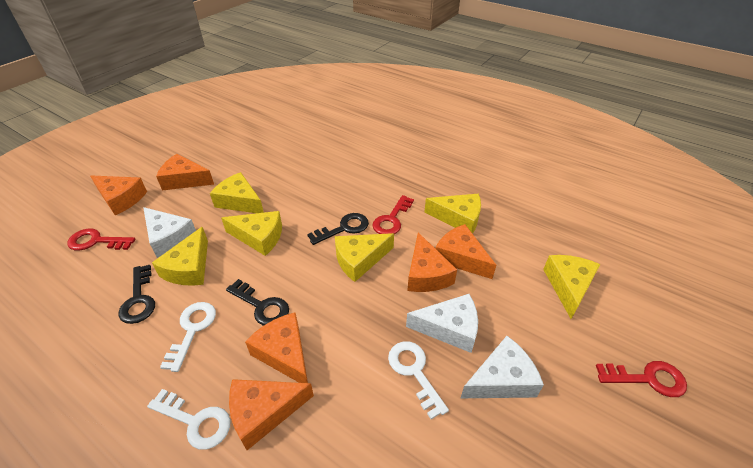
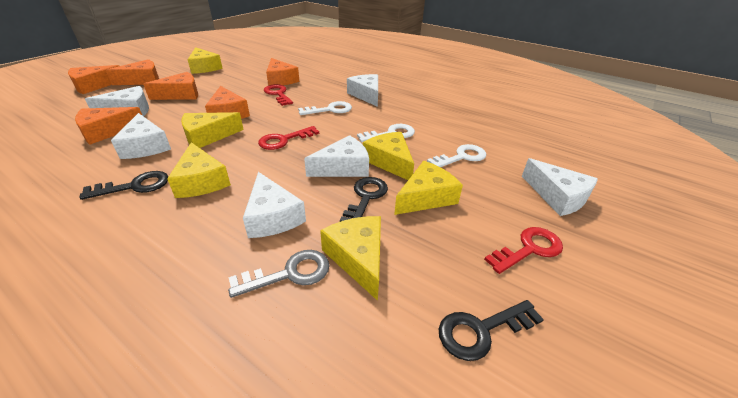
grey key: 0 -> 1
white cheese: 3 -> 6

